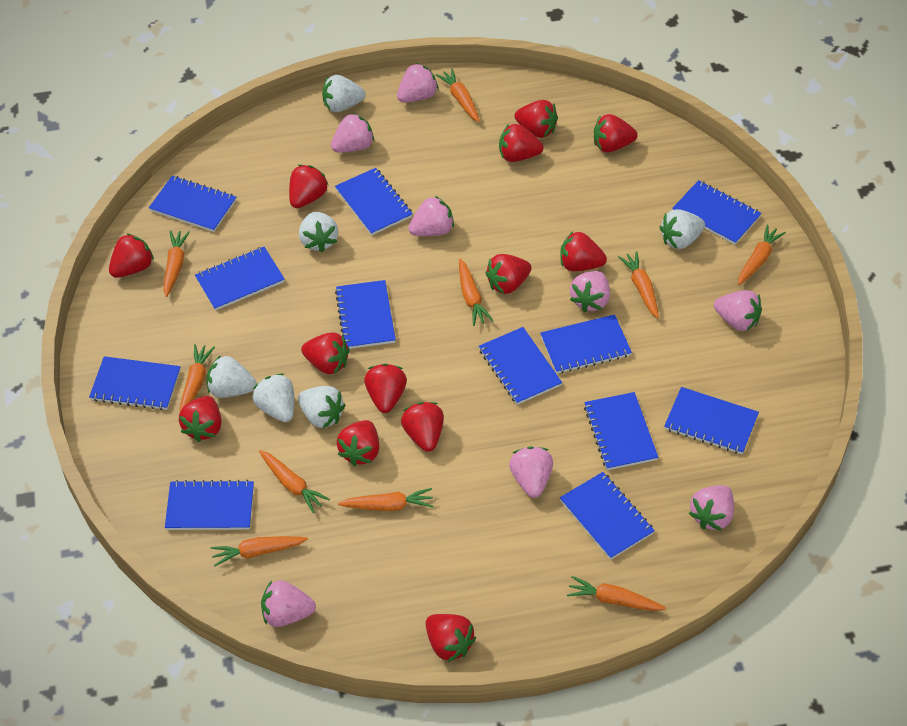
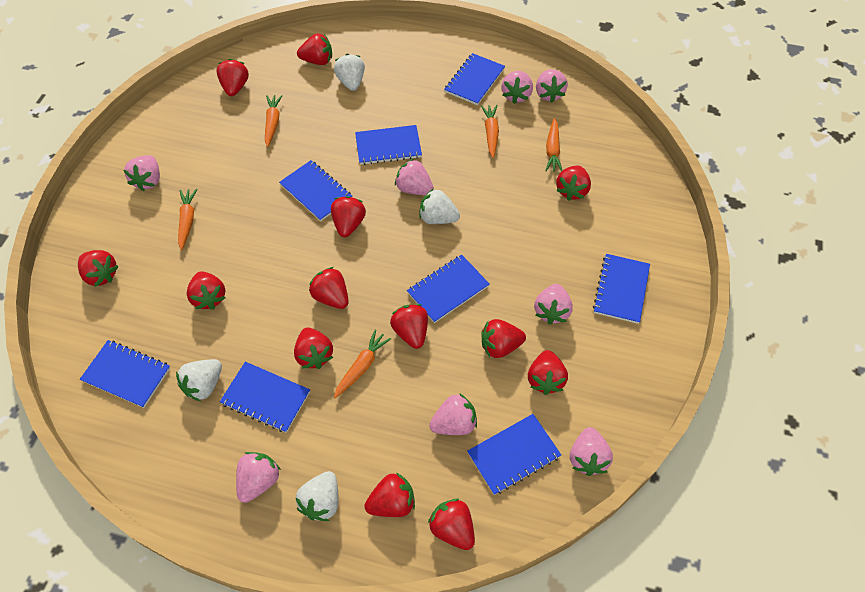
blue notebook: 12 -> 8
orange carrot: 10 -> 5
white strawberry: 6 -> 4

